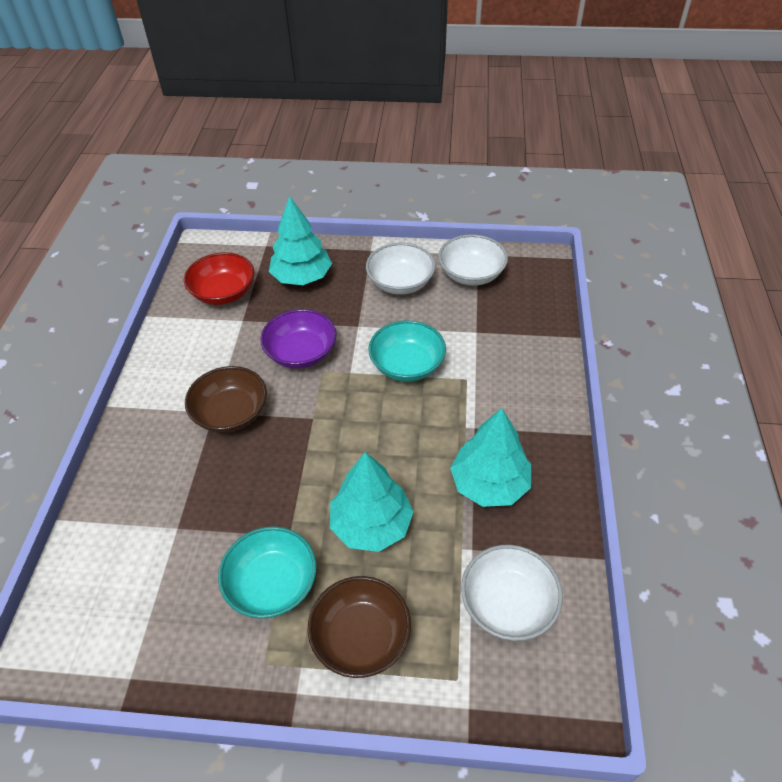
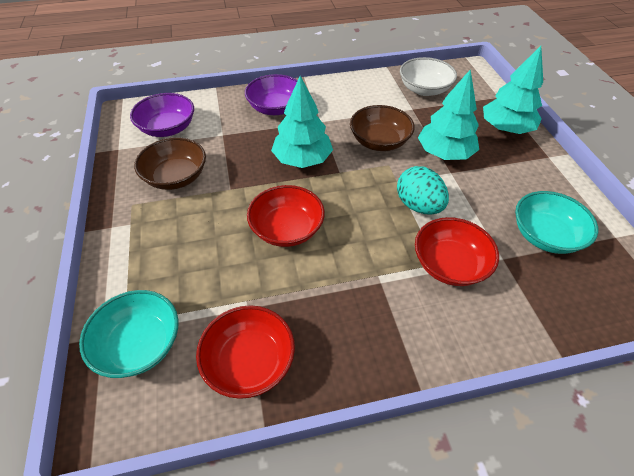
purple bowl: 1 -> 2
red bowl: 1 -> 3
turquoise egg: 0 -> 1
white bowl: 3 -> 1

